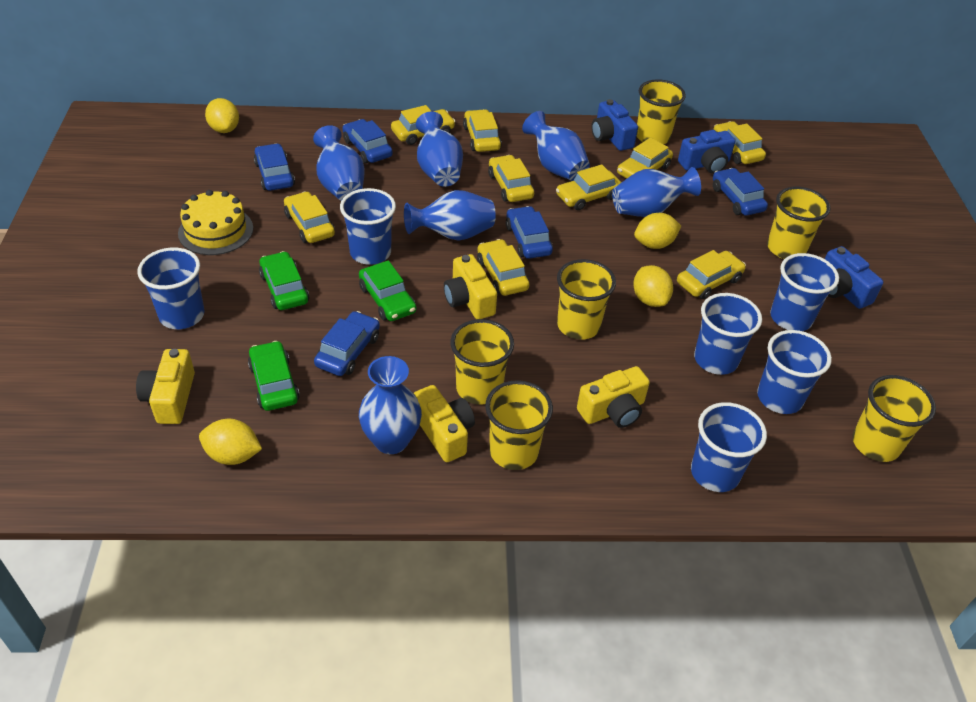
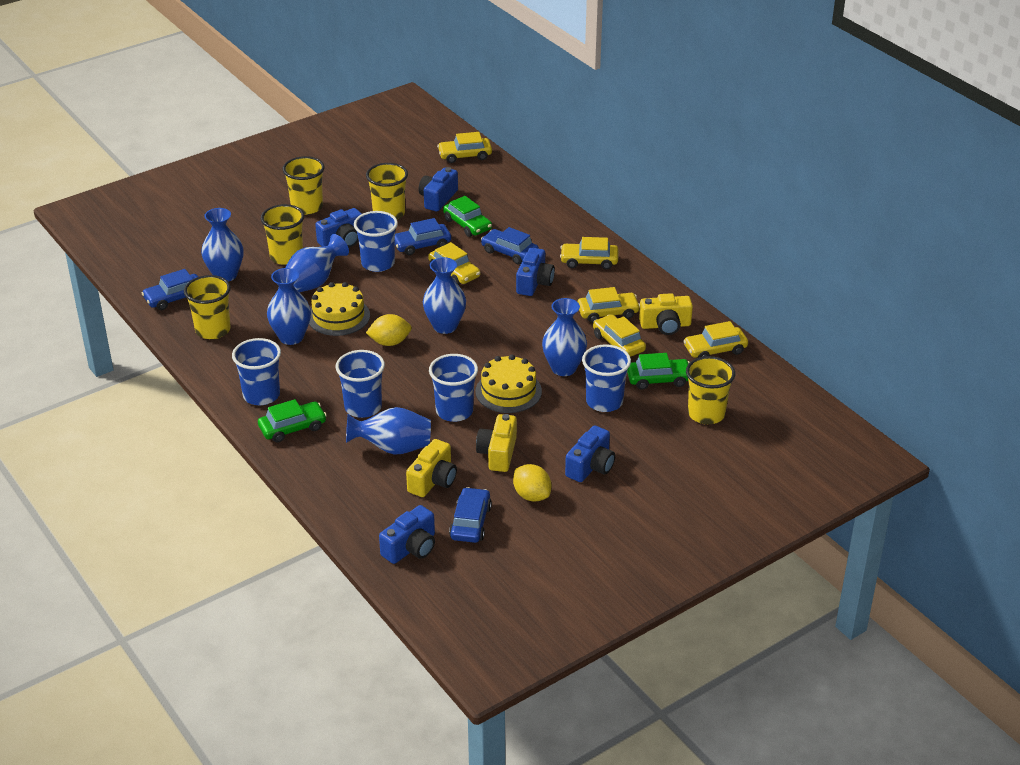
blue camera: 3 -> 5
blue car: 5 -> 4
blue cup: 6 -> 5
yellow cake: 1 -> 2
yellow camera: 4 -> 3
yellow car: 9 -> 6
yellow cup: 6 -> 5
yellow lemon: 4 -> 2

